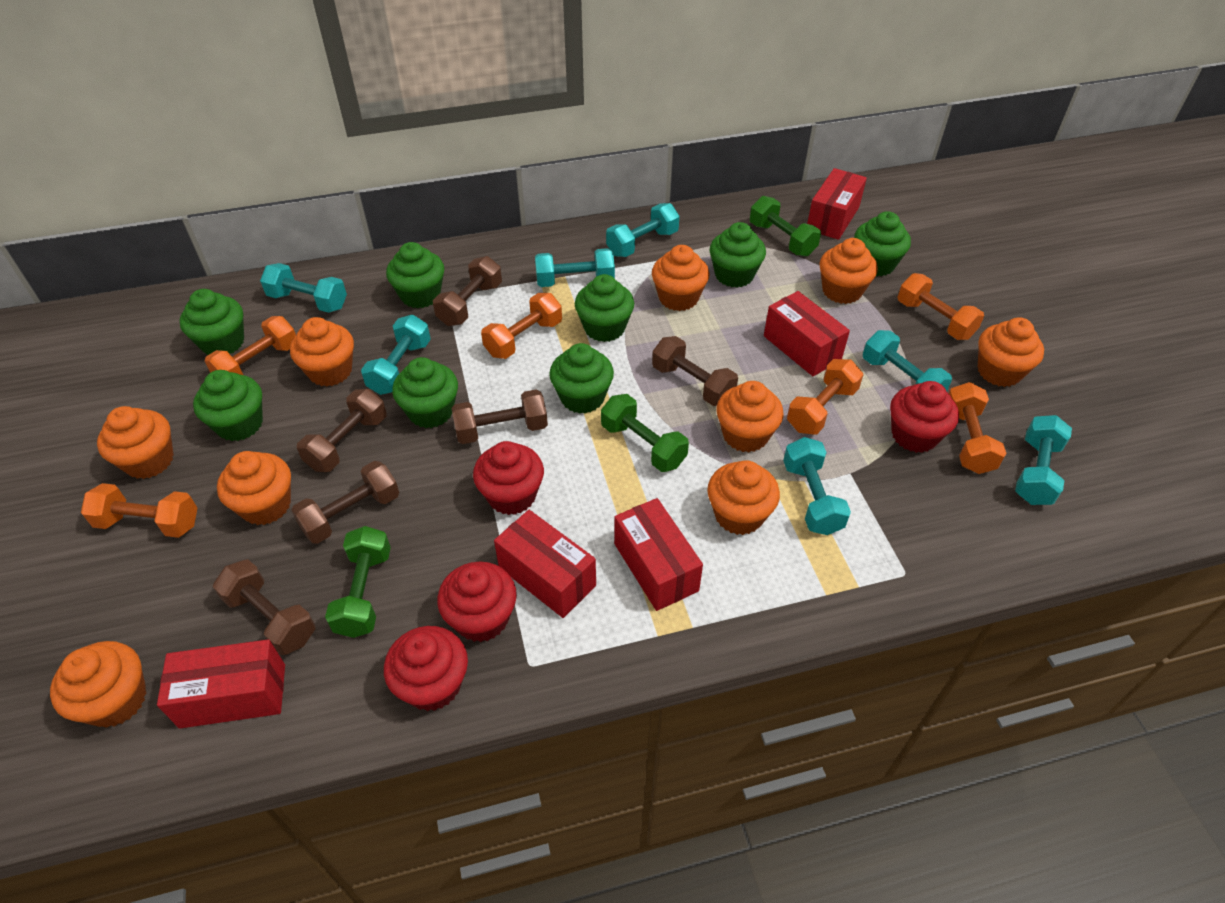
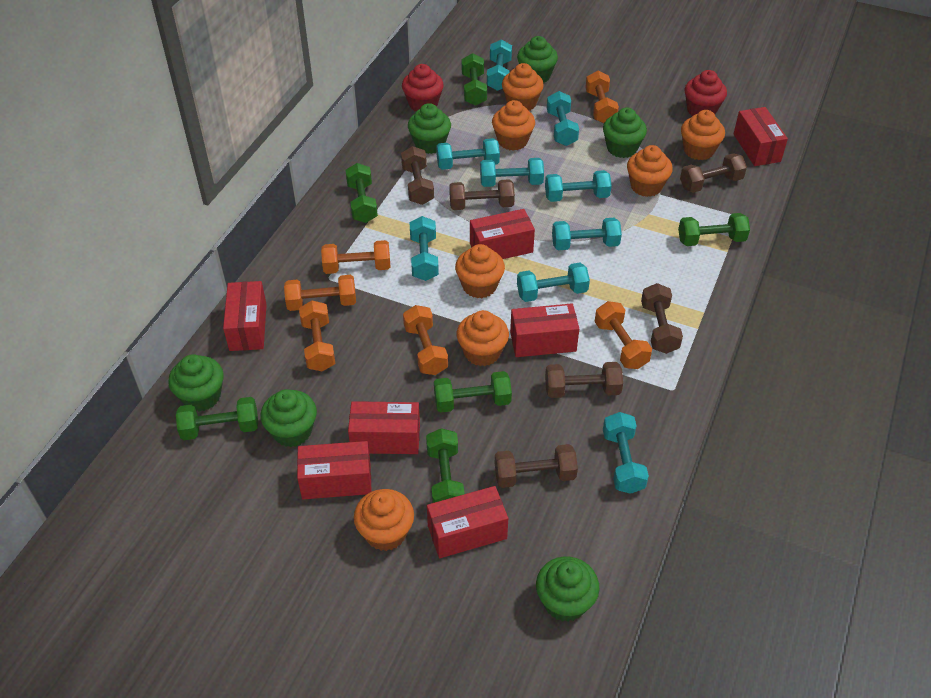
green cupcake: 8 -> 6
green dumbbell: 3 -> 6
orange cupcake: 9 -> 7
red box: 5 -> 7
red cupcake: 4 -> 2
turquoise dumbbell: 7 -> 9

